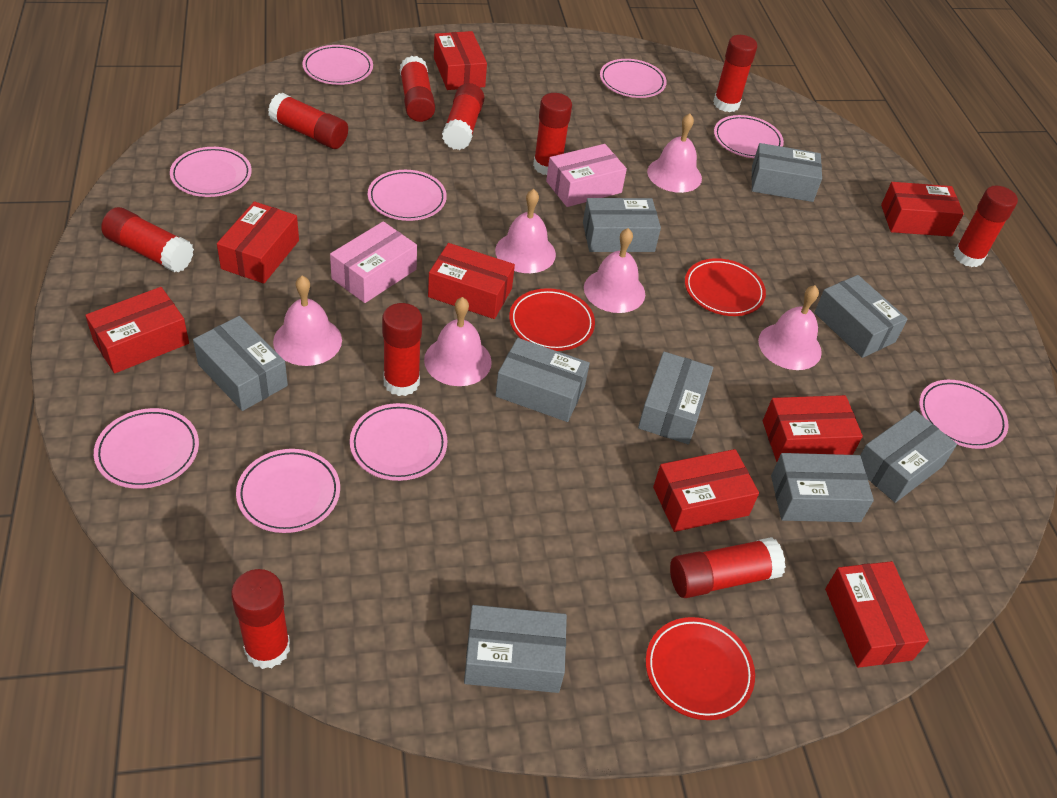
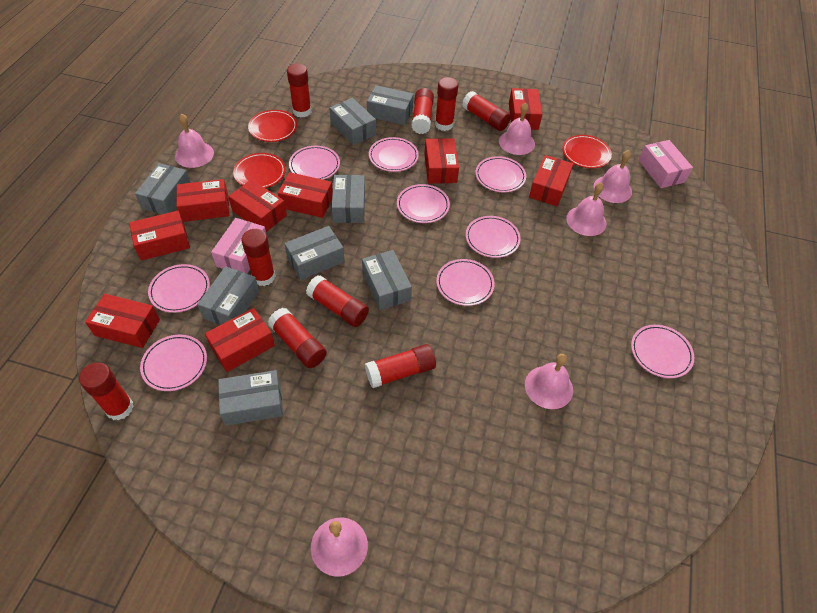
grey box: 9 -> 8
red box: 8 -> 9
red glue stick: 10 -> 9

